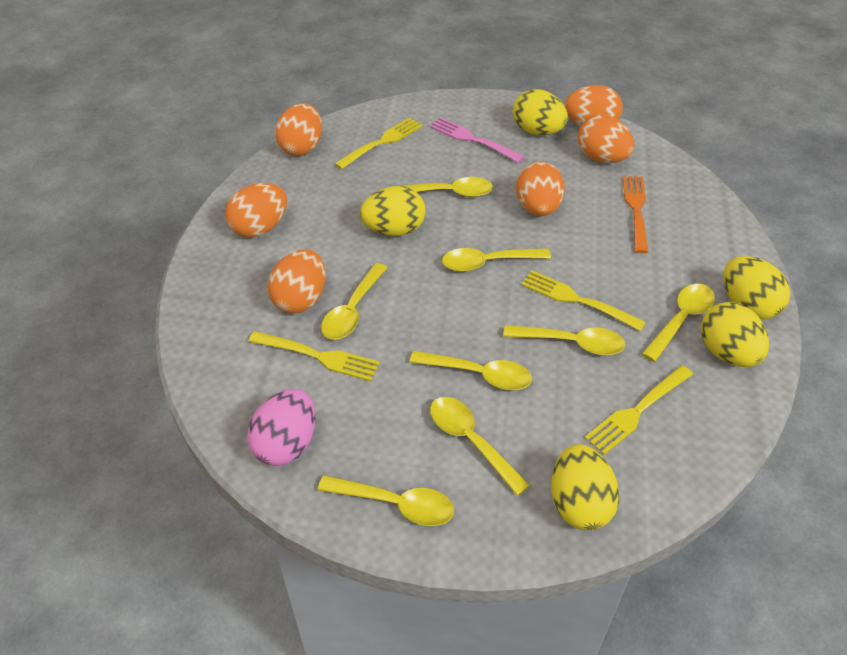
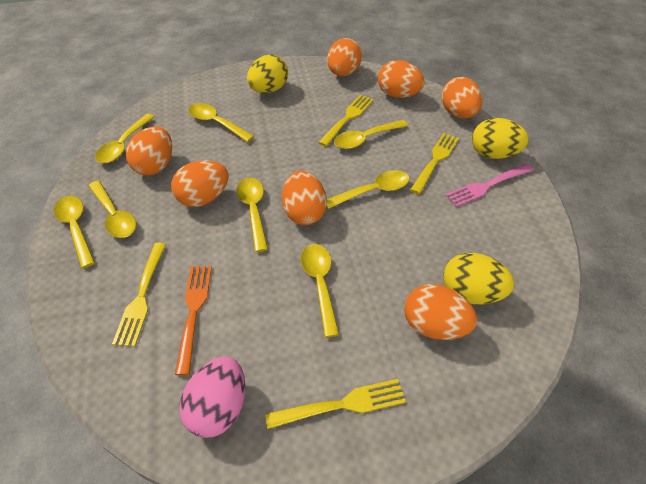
orange egg: 6 -> 7
yellow egg: 5 -> 3

